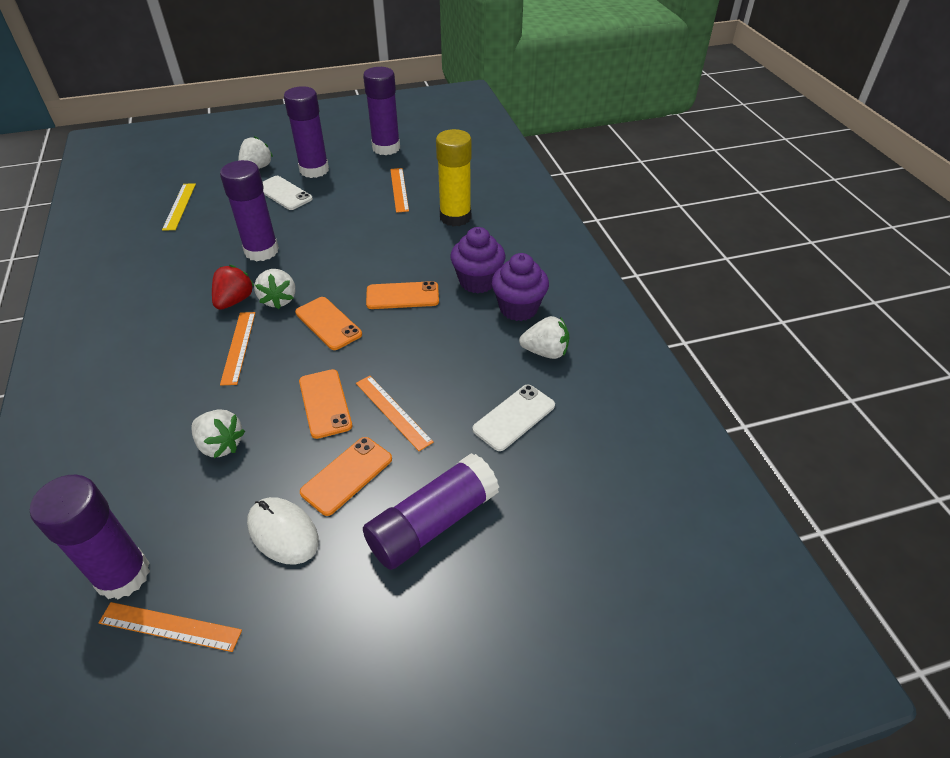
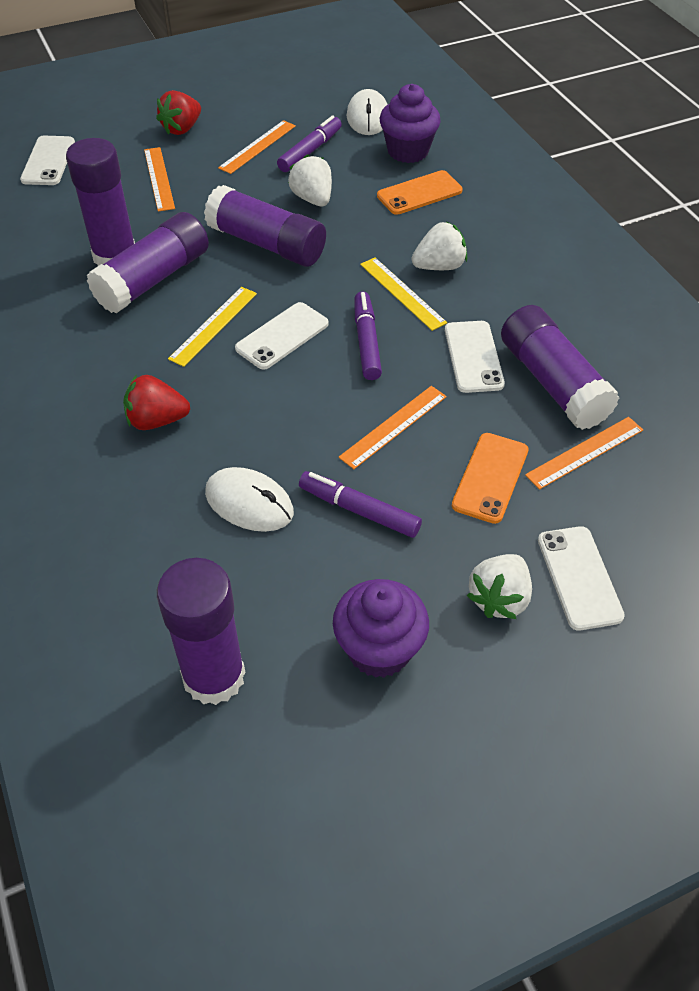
orange phone: 4 -> 2
purple marker: 0 -> 3
red strawberry: 1 -> 2
white mouse: 1 -> 2
white phone: 2 -> 4
white strawberry: 4 -> 3
yellow glue stick: 1 -> 0
yellow ruler: 1 -> 2

